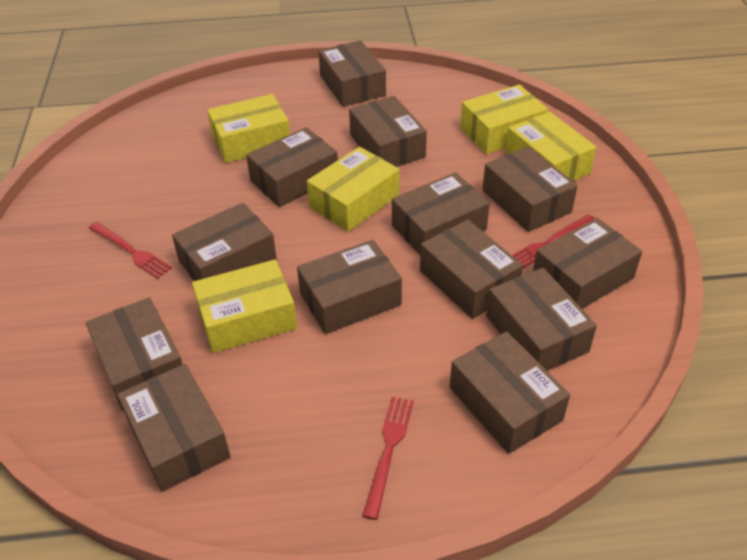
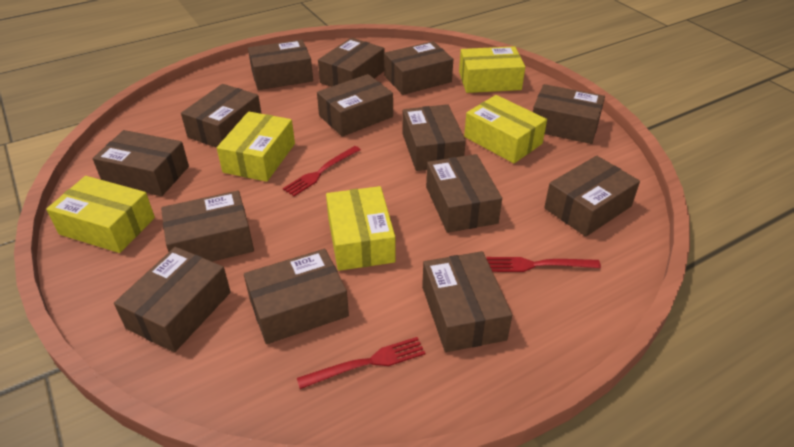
brown box: 13 -> 14

